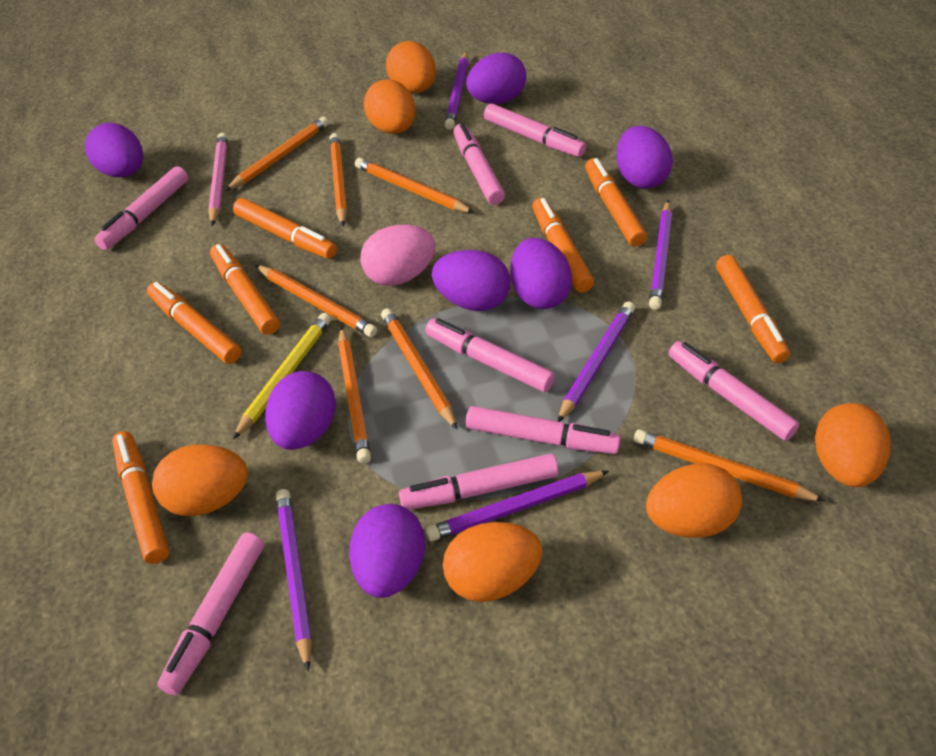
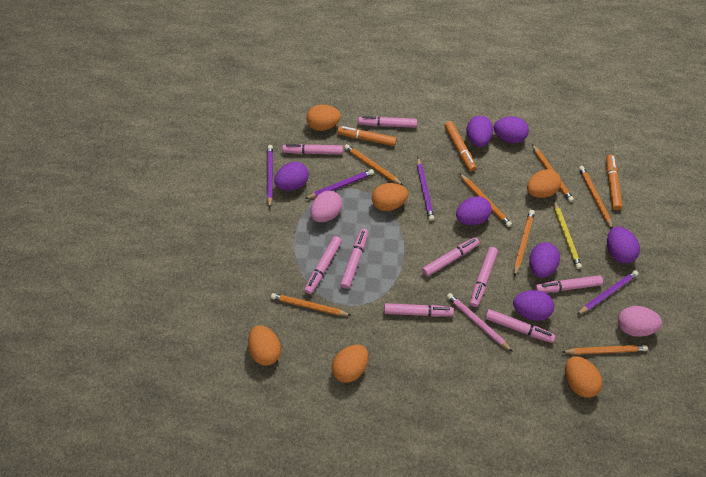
orange marker: 7 -> 3
pink egg: 1 -> 2
pink marker: 8 -> 9
purple pencil: 5 -> 4

